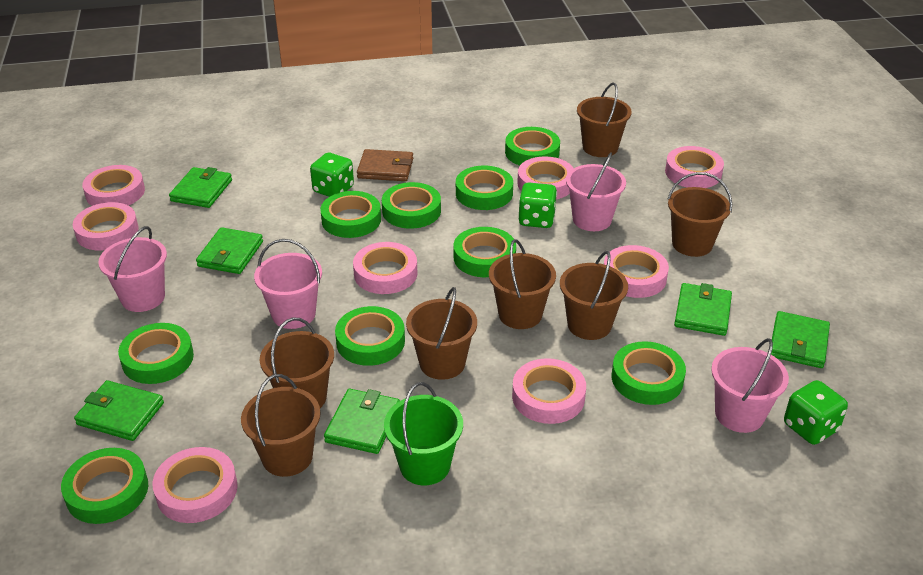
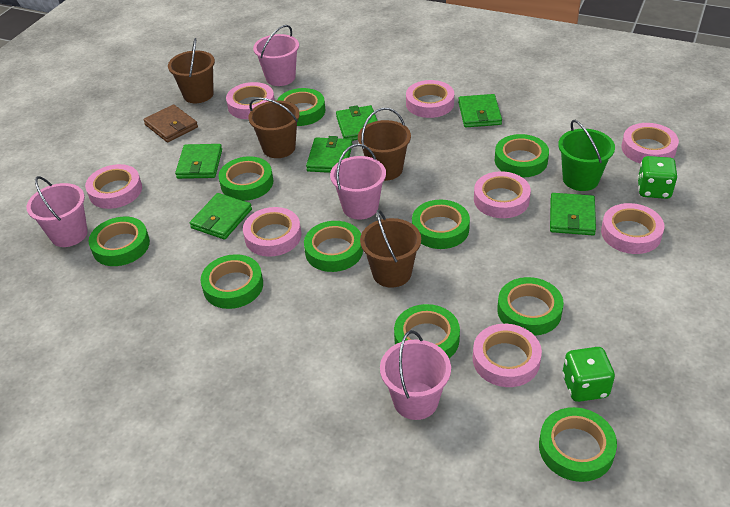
brown bucket: 7 -> 4
green dice: 3 -> 2
green tape: 9 -> 10

